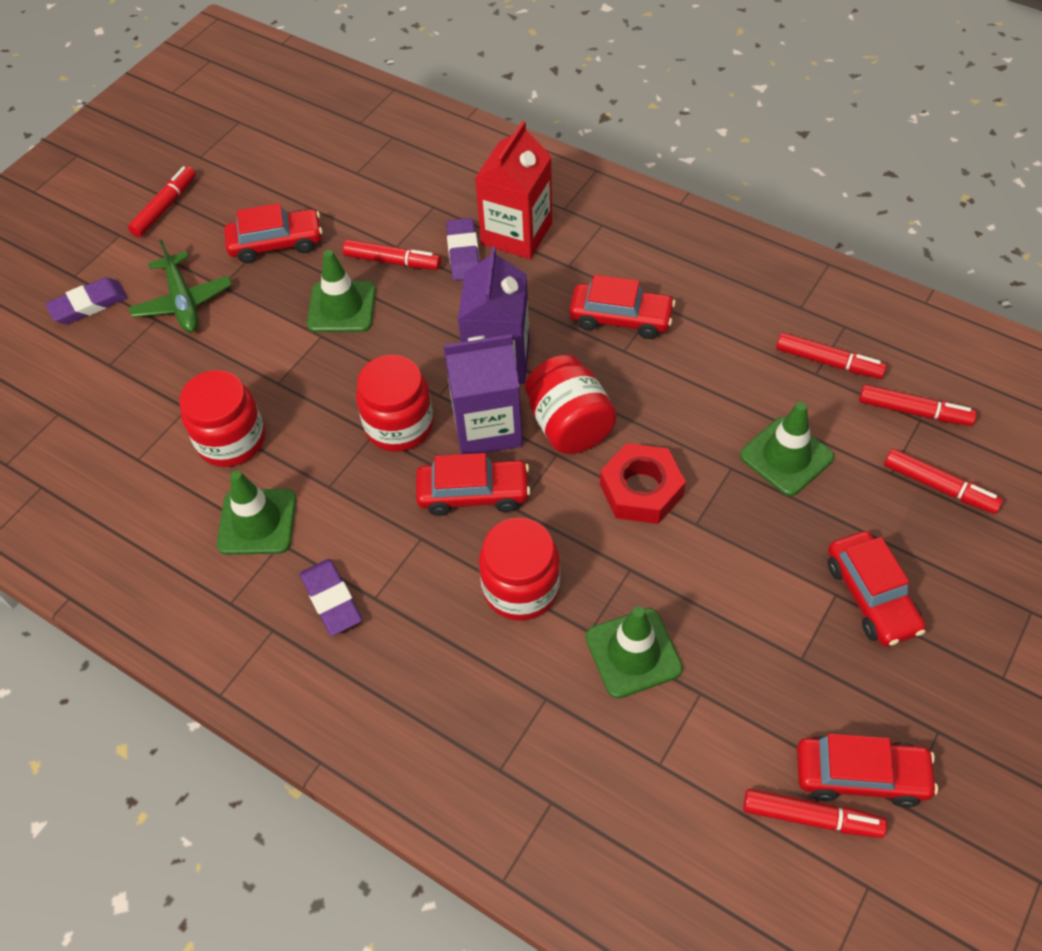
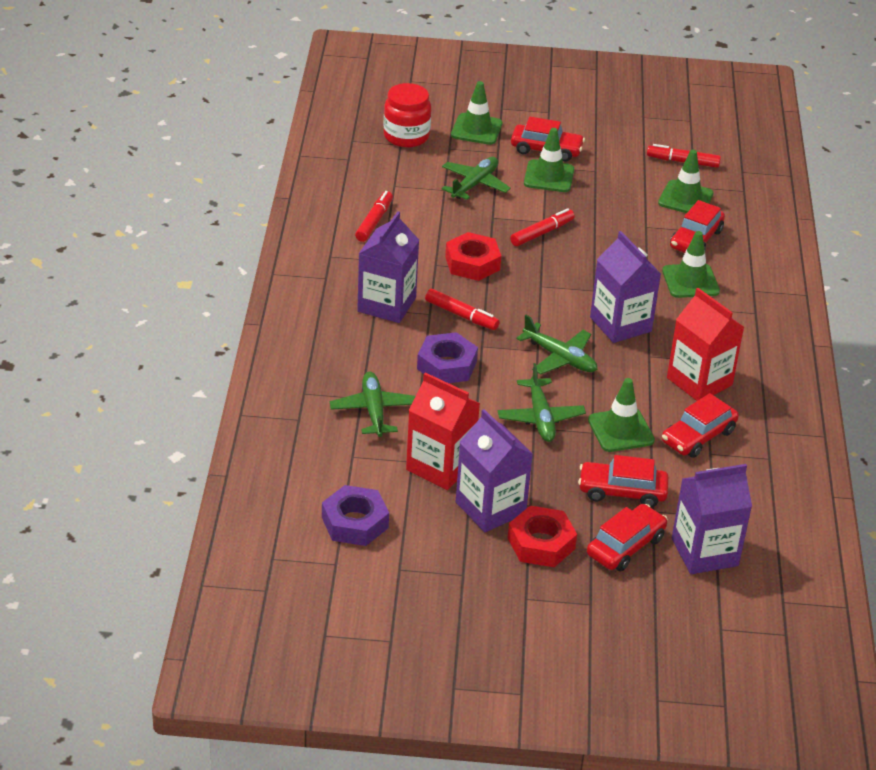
green plane: 1 -> 4
green traffic cone: 4 -> 5
purple carton: 2 -> 4
purple eraser: 3 -> 0
purple nut: 0 -> 2
red carton: 1 -> 2
red jar: 4 -> 1
red marker: 6 -> 4
red nut: 1 -> 2

